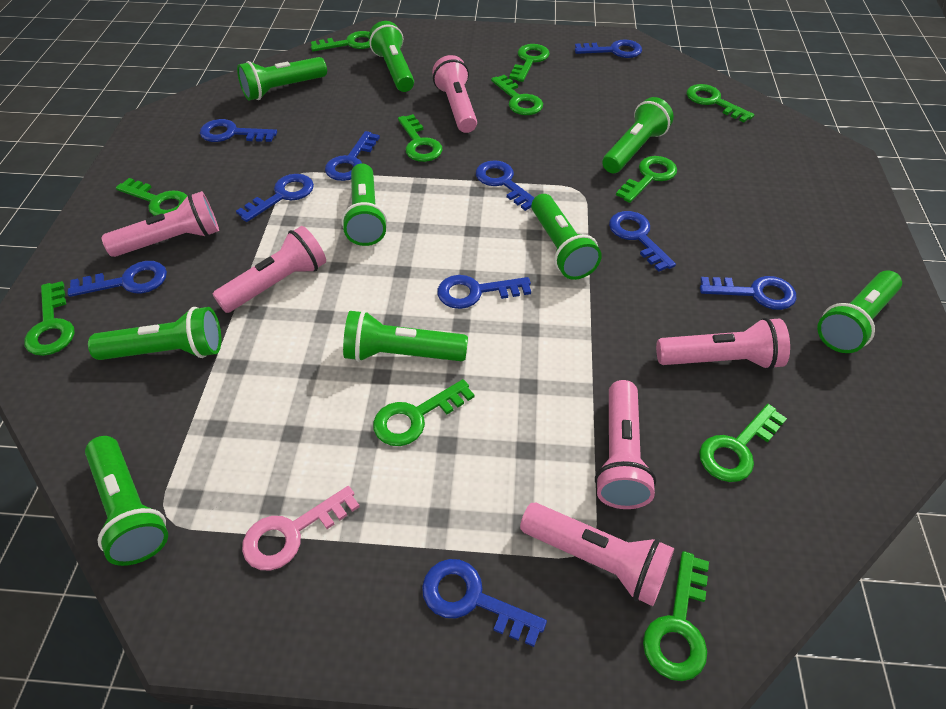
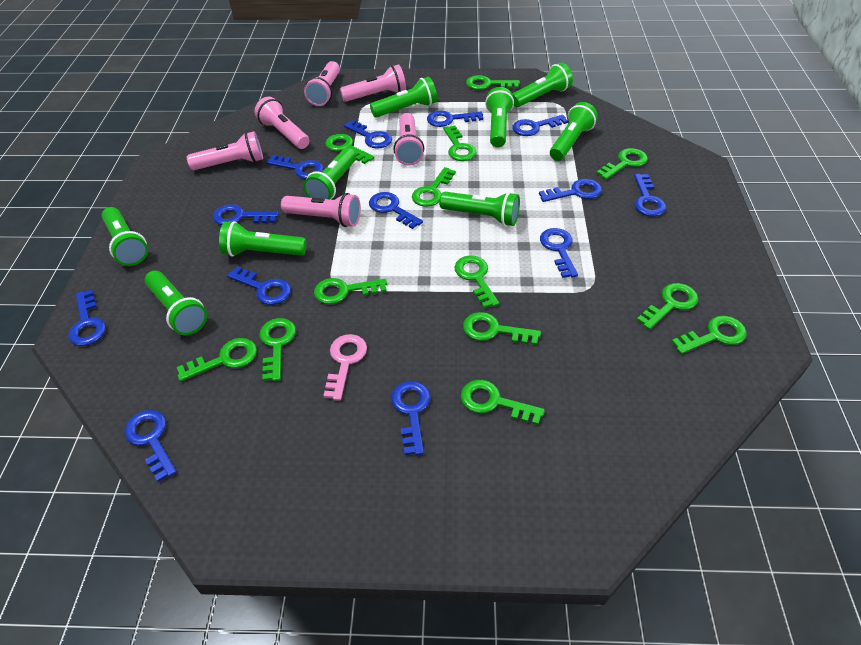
blue key: 10 -> 13
green key: 11 -> 13

